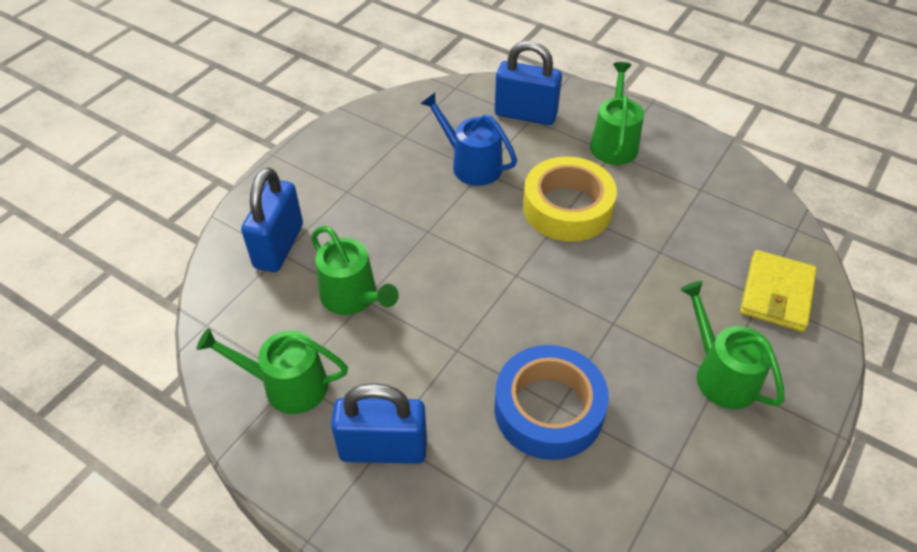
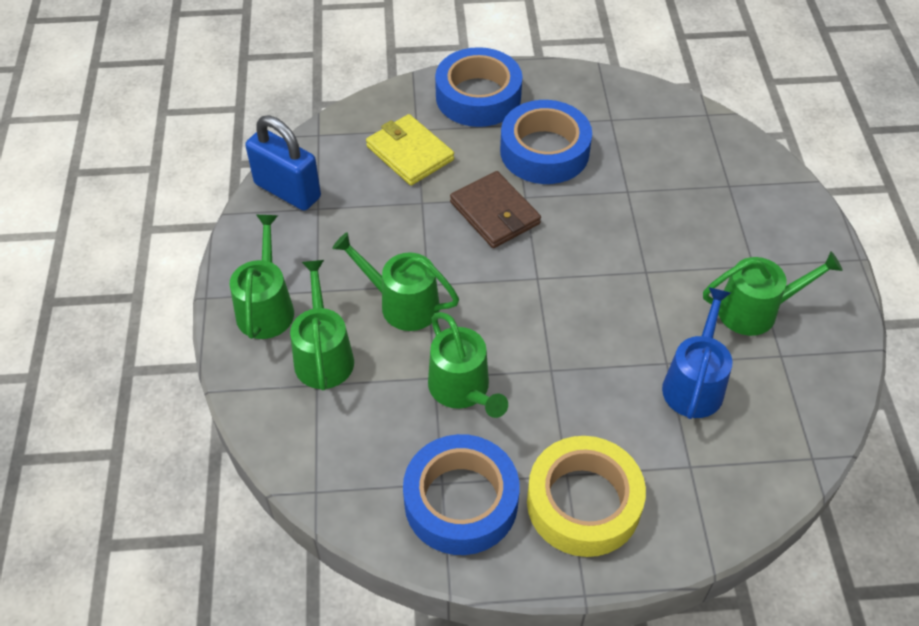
blue padlock: 3 -> 1
blue tape: 1 -> 3
brown wallet: 0 -> 1
green watering can: 4 -> 5

